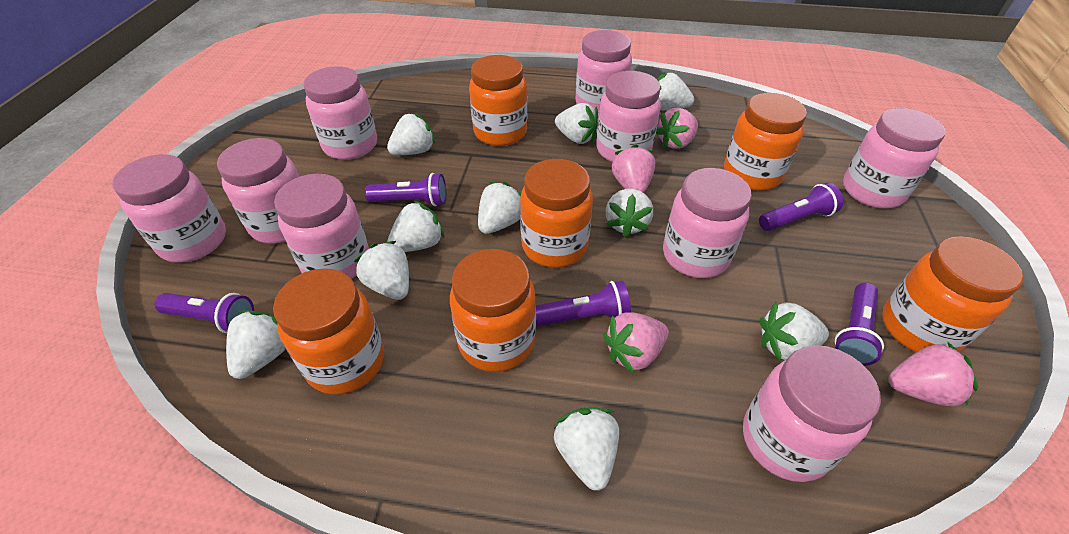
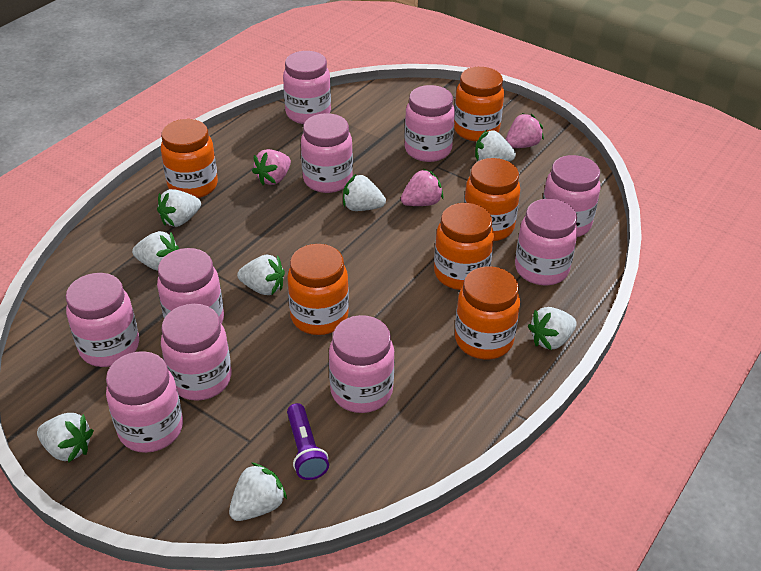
pink jar: 9 -> 10
pink strawberry: 4 -> 3
purple flashlight: 5 -> 1
white strawberry: 10 -> 8

